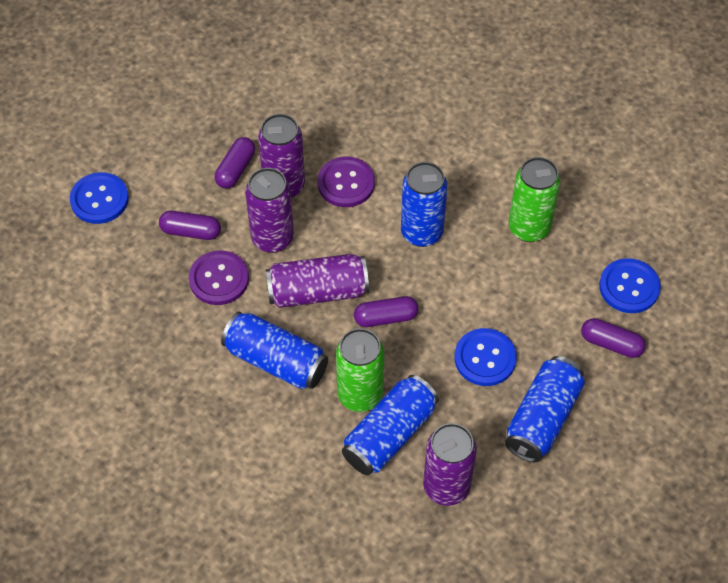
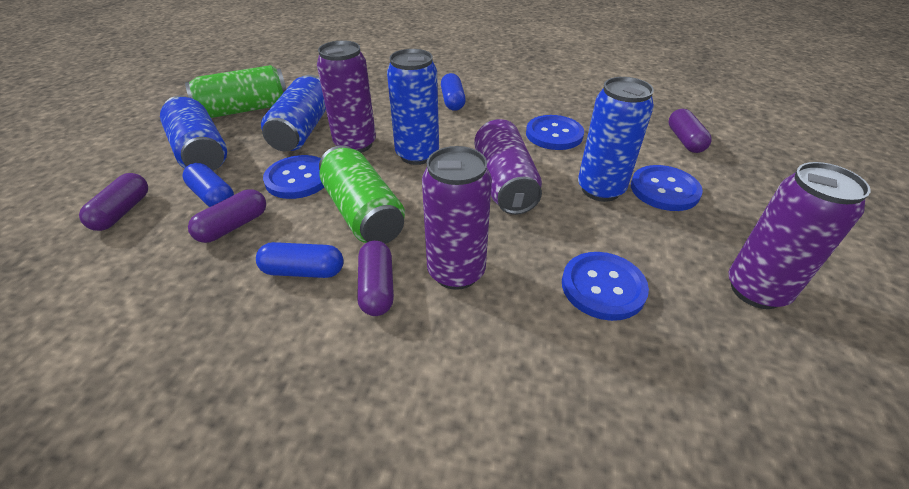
blue button: 3 -> 4
blue capsule: 0 -> 3
purple button: 2 -> 0

